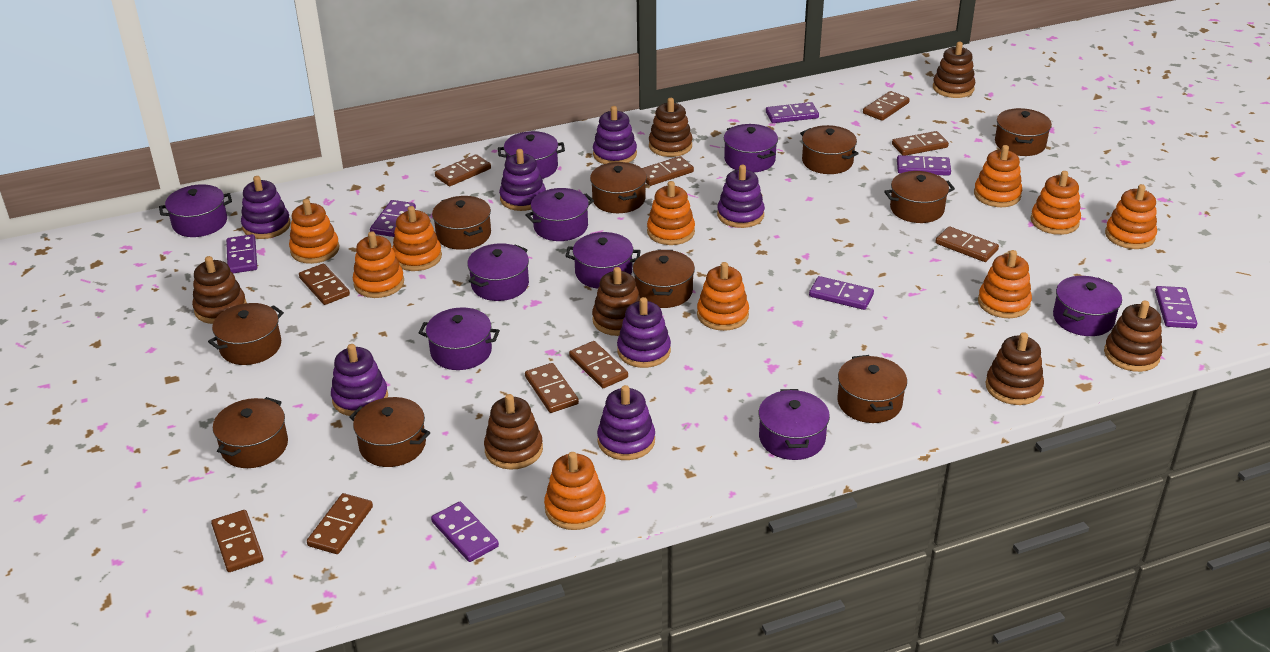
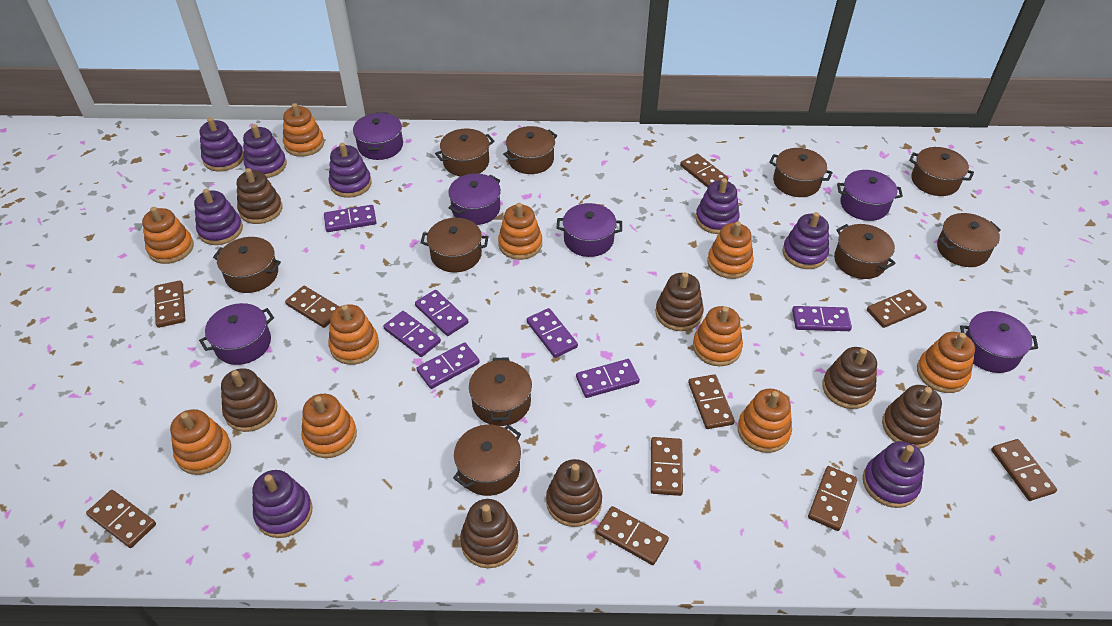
purple pot: 9 -> 6
purple stacking toy: 7 -> 8

